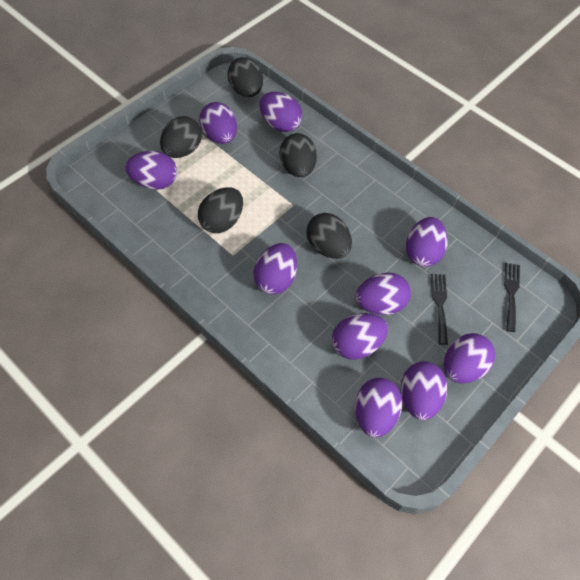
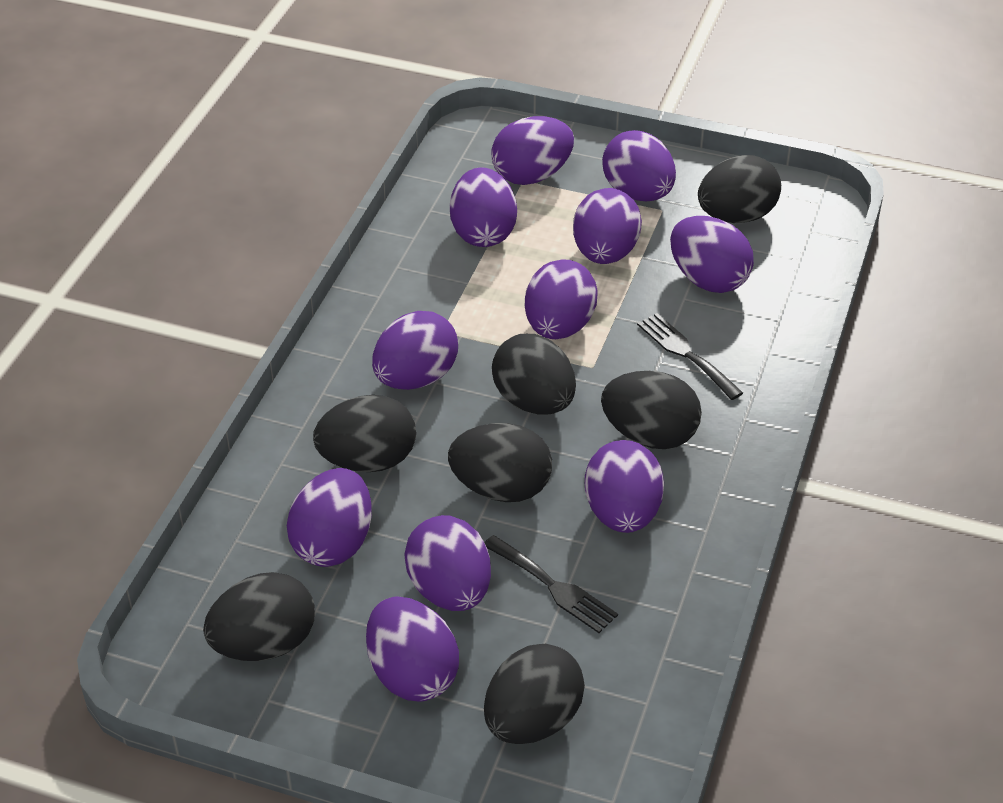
black egg: 5 -> 7
purple egg: 10 -> 11

